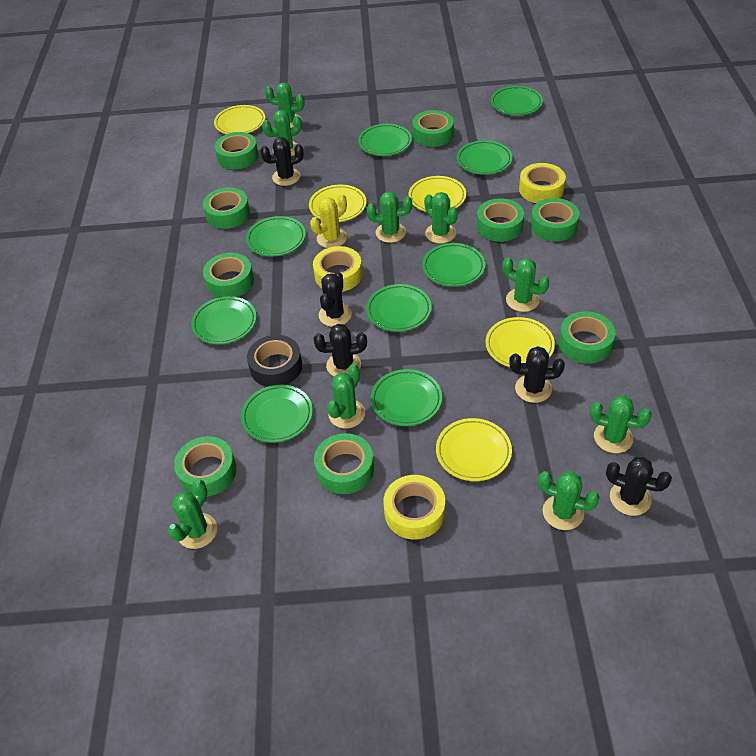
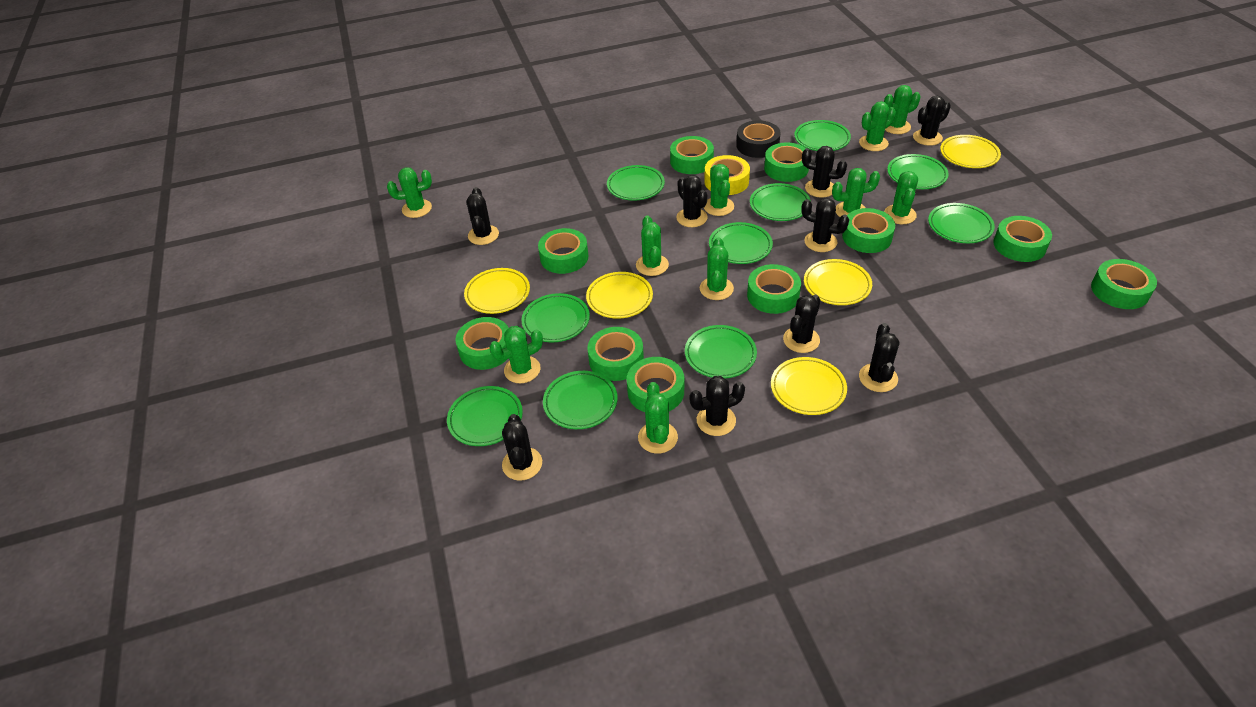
black cactus: 5 -> 9
green cactus: 9 -> 10
green plate: 9 -> 10
green tape: 9 -> 10
yellow cactus: 1 -> 0
yellow tape: 3 -> 1

